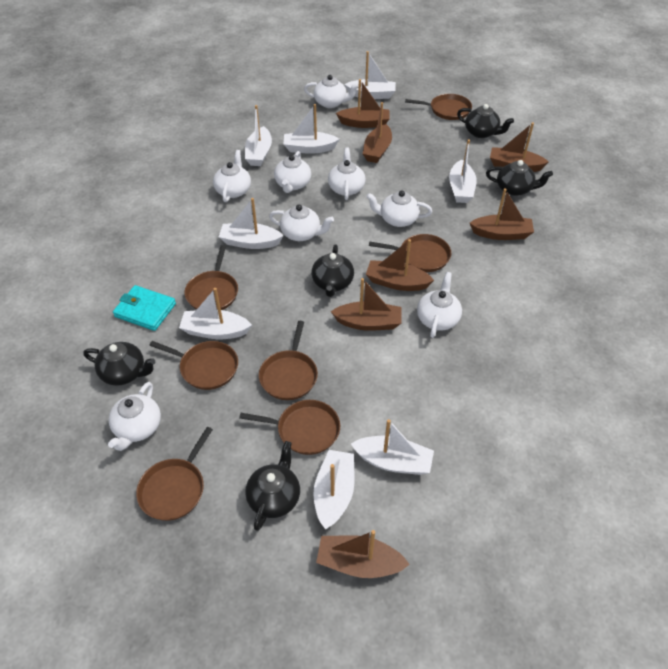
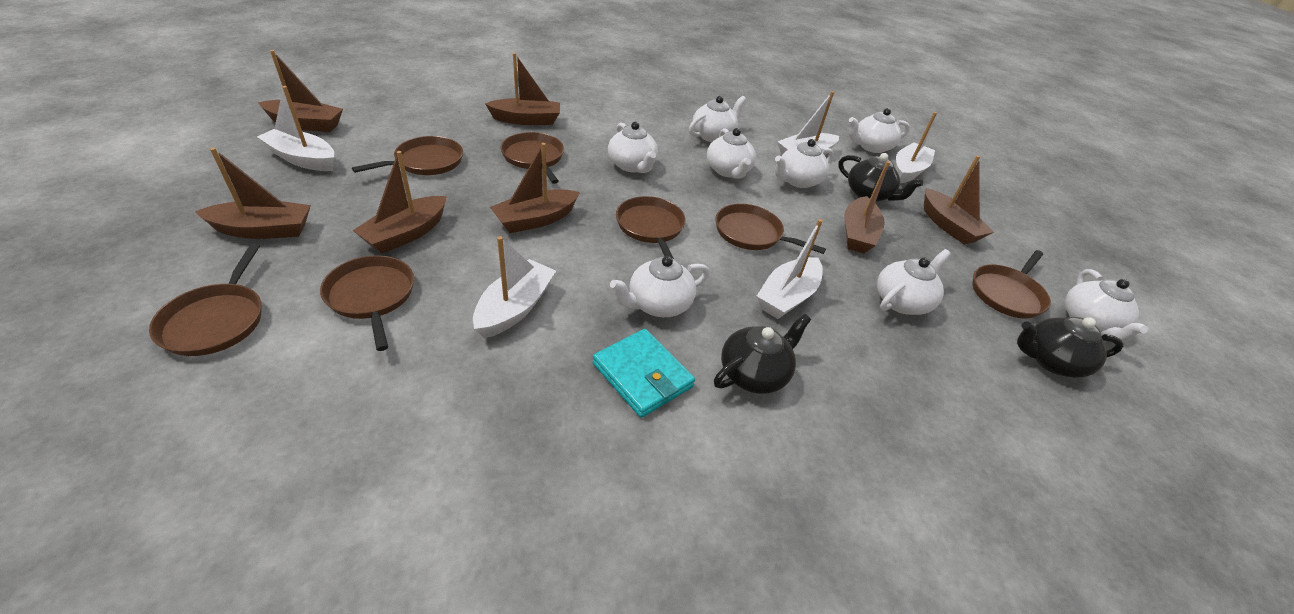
black teapot: 5 -> 3
white boat: 8 -> 5

